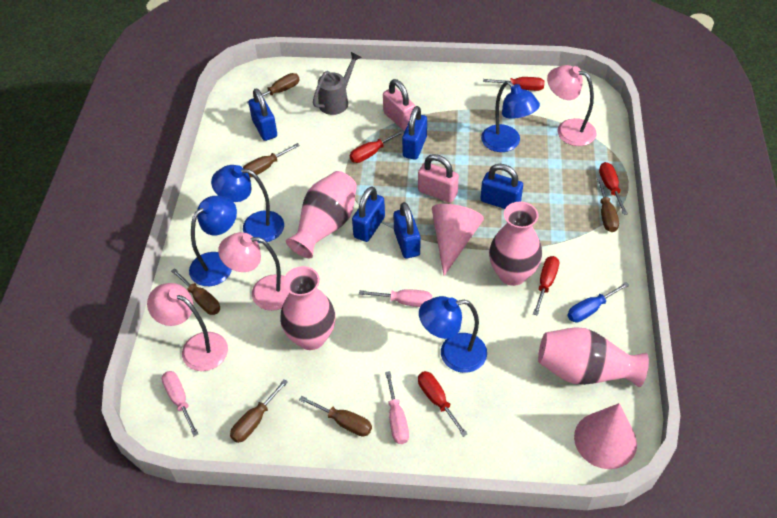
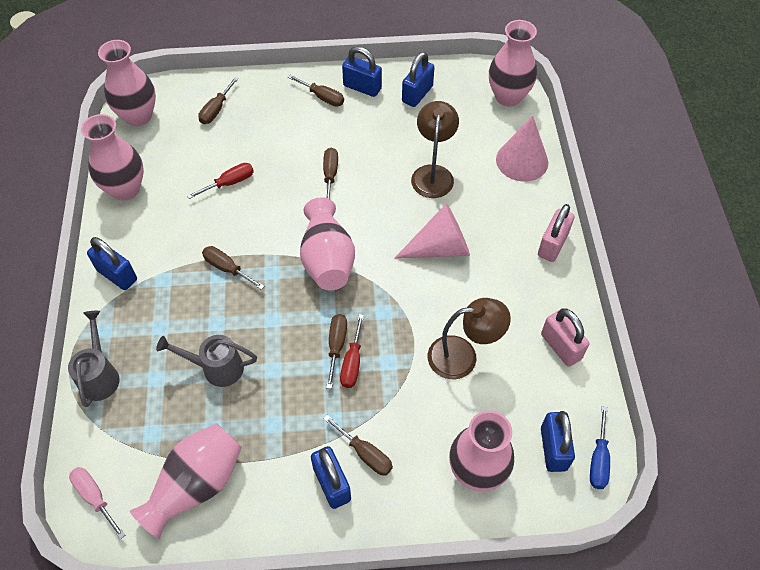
blue lamp: 4 -> 0
brown lamp: 0 -> 2
grey watering can: 1 -> 2
pink lamp: 3 -> 0
pink screwdriver: 3 -> 1
pink vase: 4 -> 6
red screwdriver: 5 -> 2

